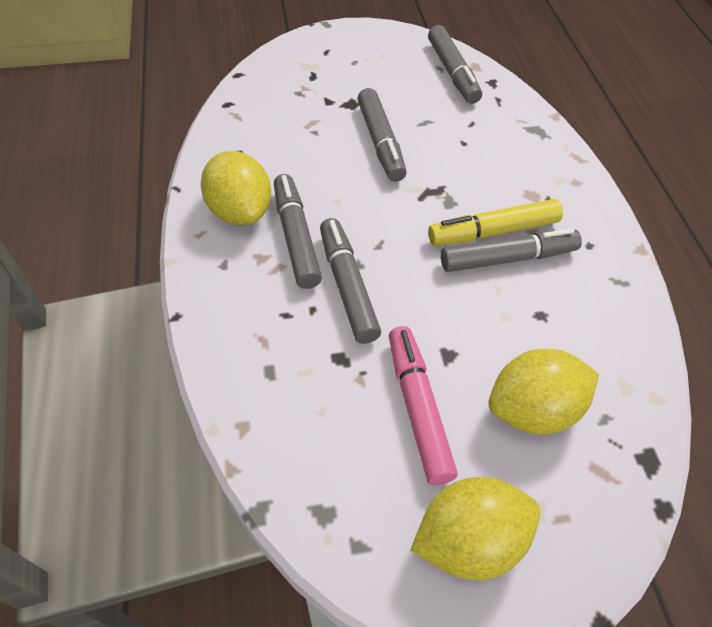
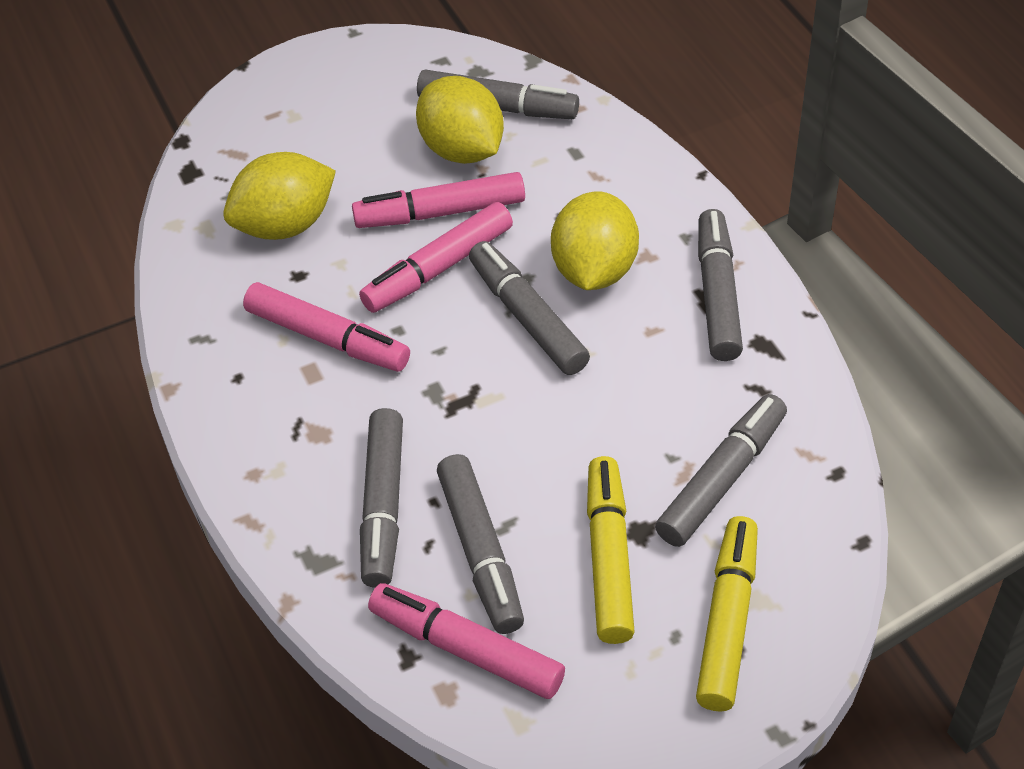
grey marker: 5 -> 6
pink marker: 1 -> 4
yellow marker: 1 -> 2

